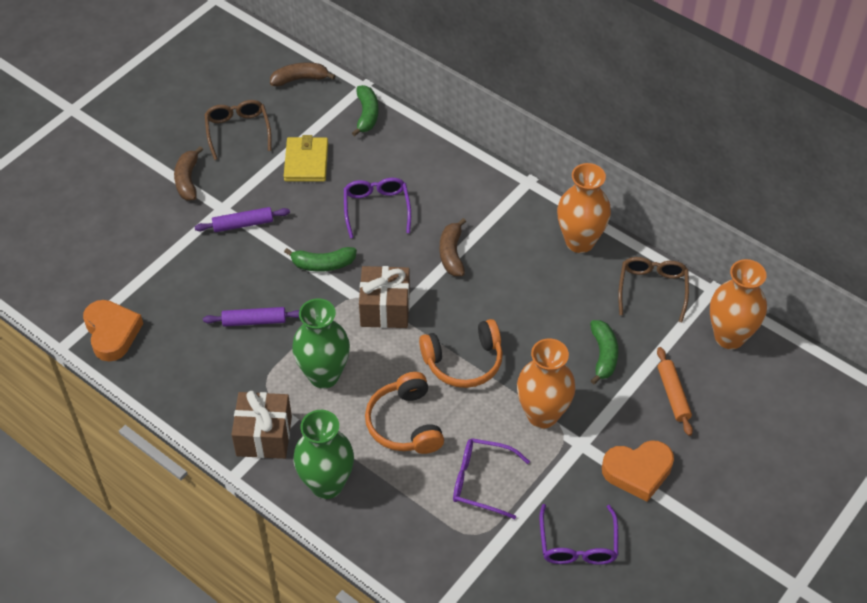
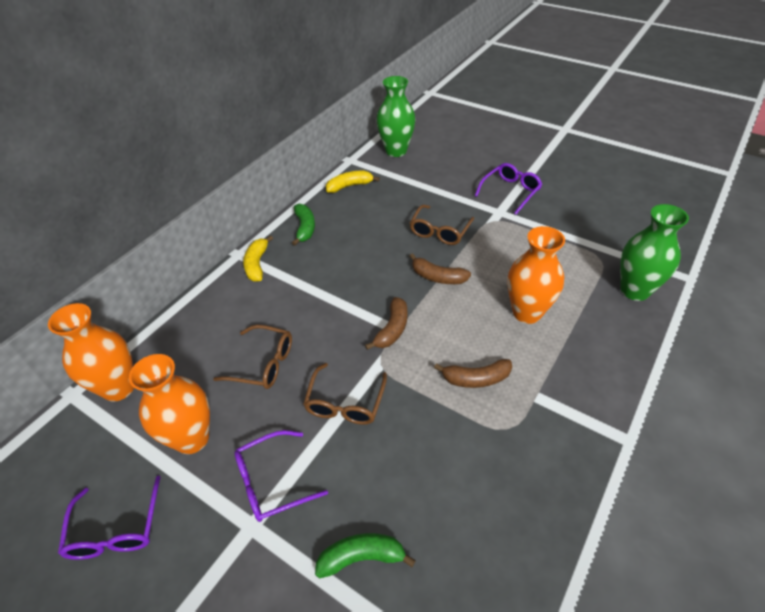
brown gift: 2 -> 0
brown glasses: 2 -> 3
green banana: 3 -> 2
orange headphones: 2 -> 0
orange heart: 2 -> 0
orange rolling pin: 1 -> 0
purple rolling pin: 2 -> 0
yellow banana: 0 -> 2
yellow wallet: 1 -> 0

